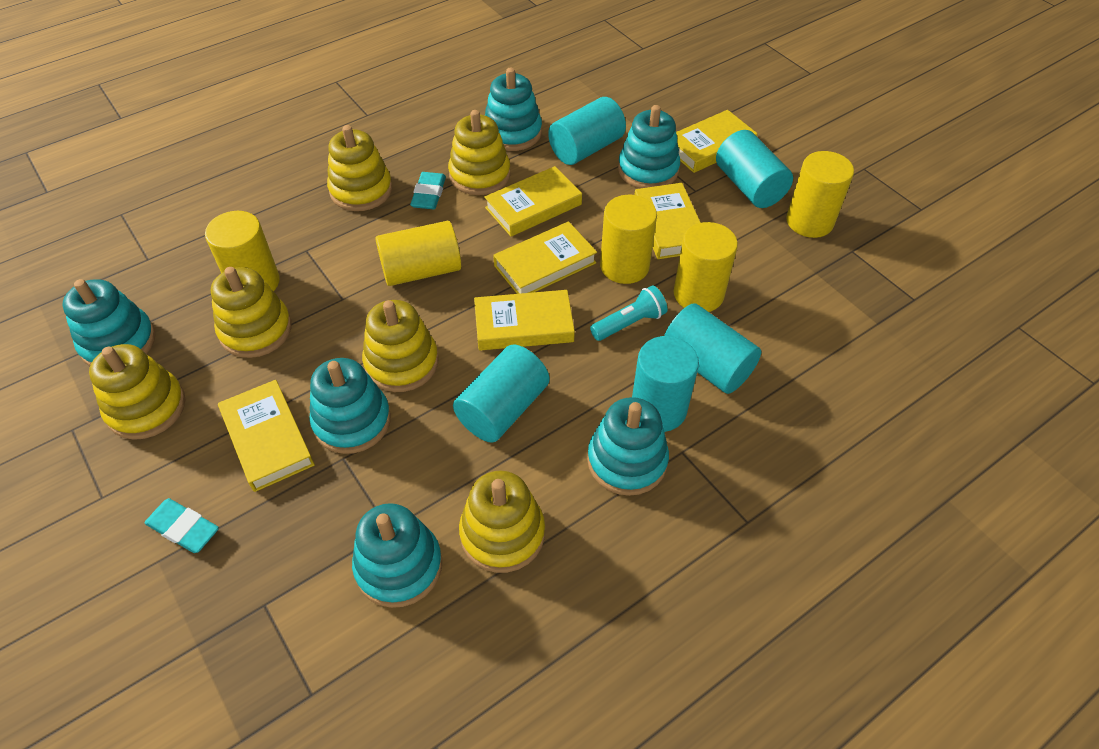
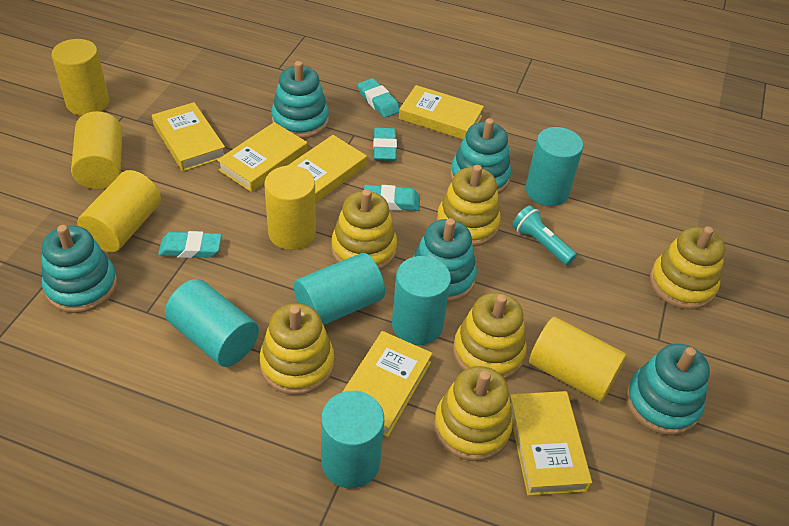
turquoise eraser: 2 -> 4
turquoise stacking toy: 6 -> 5

